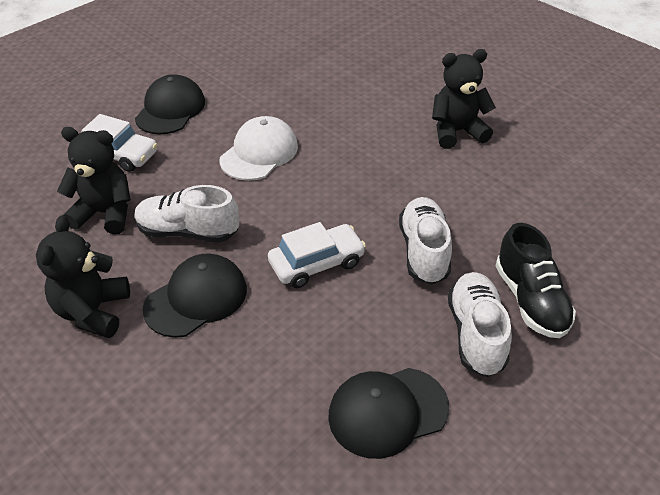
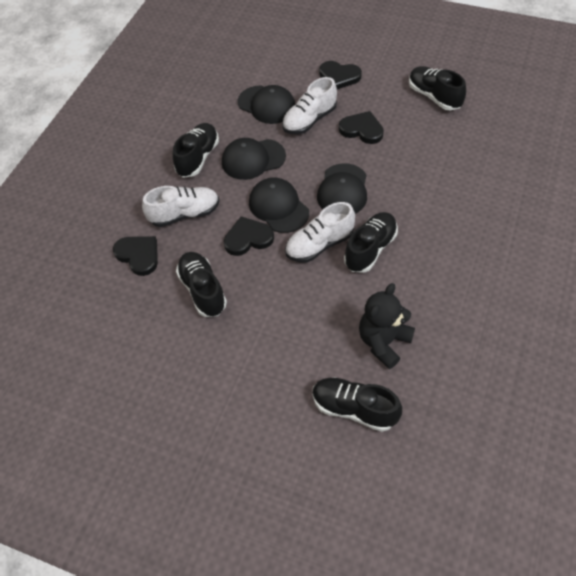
black cap: 3 -> 4
black heart: 0 -> 4
black shoe: 1 -> 5
black teddy bear: 3 -> 1
white cap: 1 -> 0
white car: 2 -> 0

